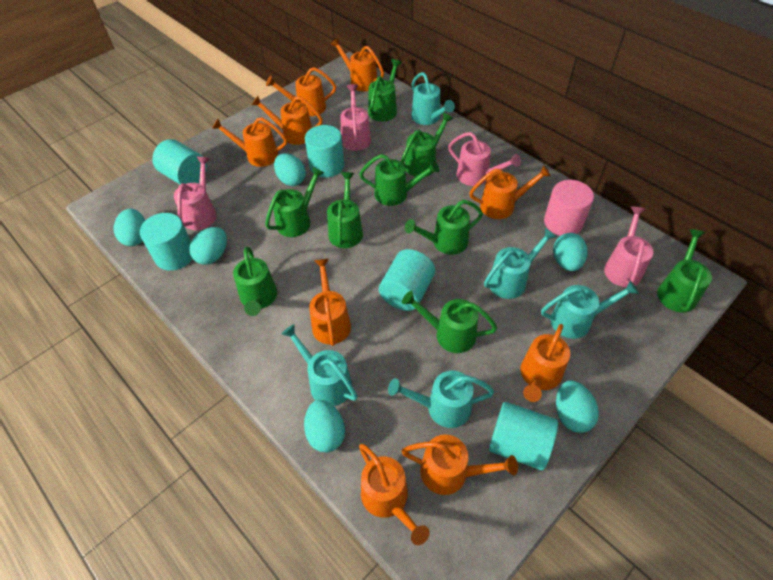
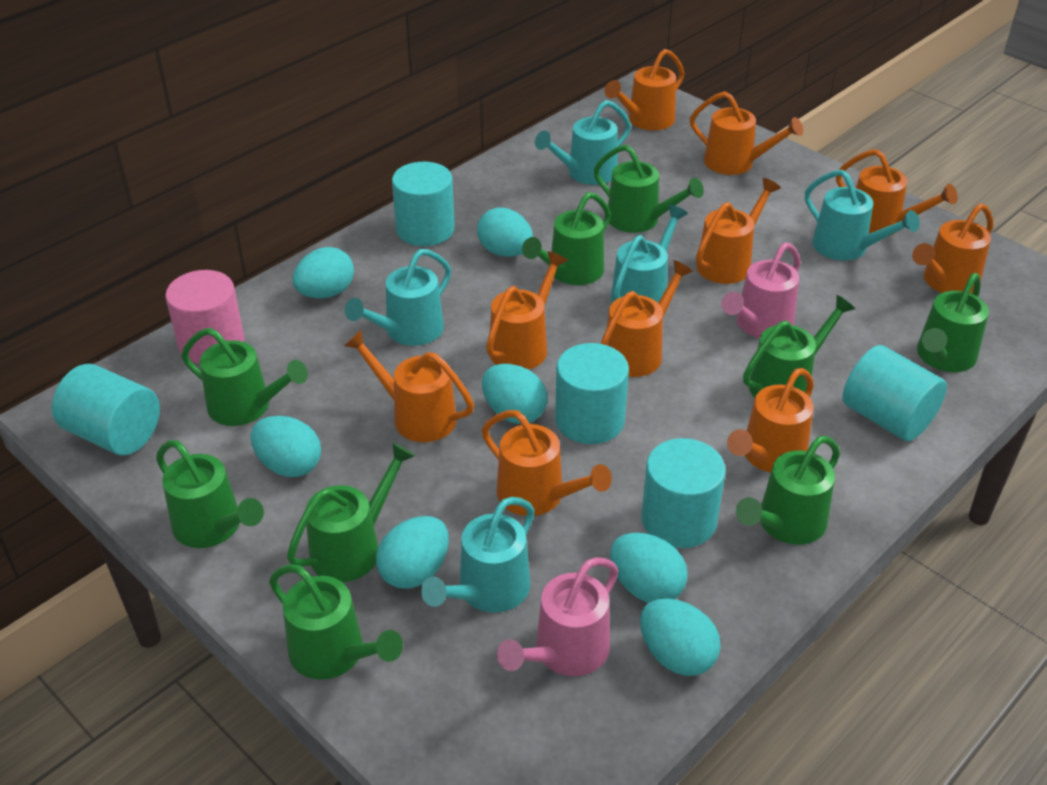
orange watering can: 9 -> 10
pink watering can: 4 -> 2
turquoise egg: 6 -> 7

